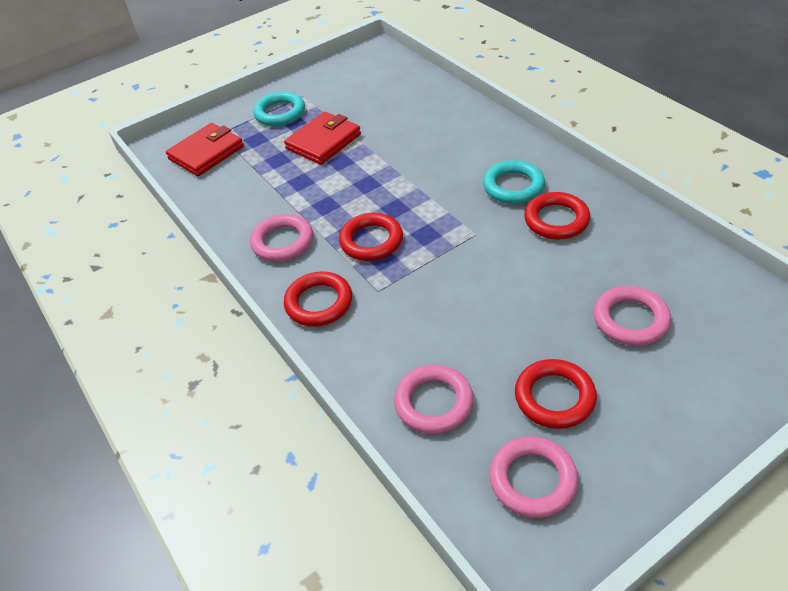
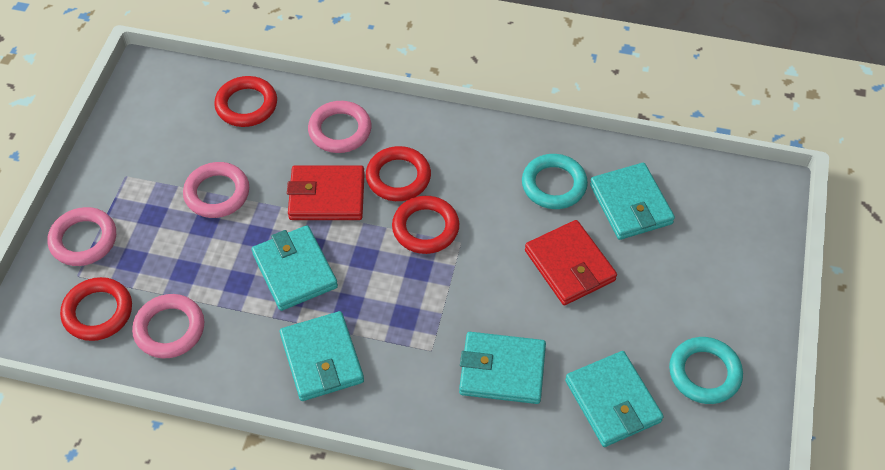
turquoise wallet: 0 -> 5

